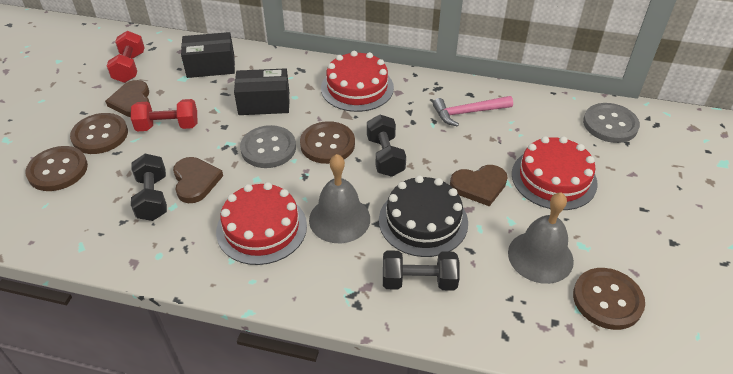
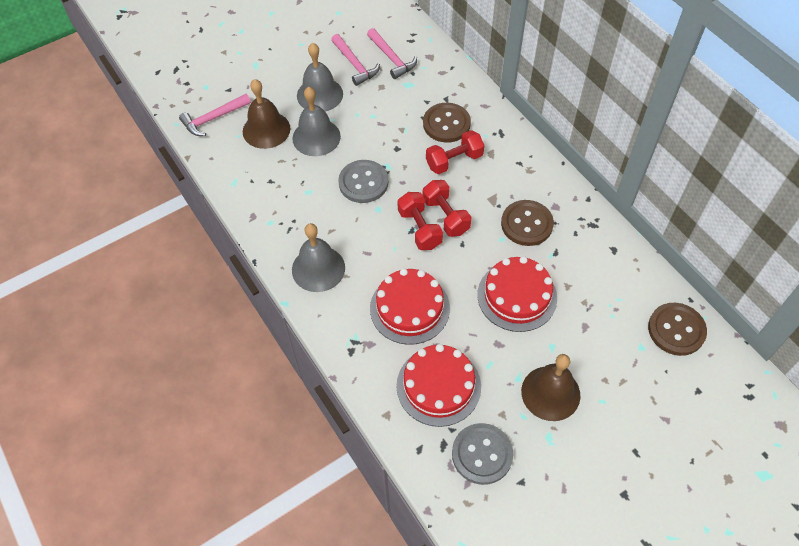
black box: 2 -> 0
black cake: 1 -> 0
black dumbbell: 3 -> 0
brown bell: 0 -> 2
brown button: 4 -> 3
brown heart: 3 -> 0
grey bell: 2 -> 3
pink hammer: 1 -> 3
red dumbbell: 2 -> 3

